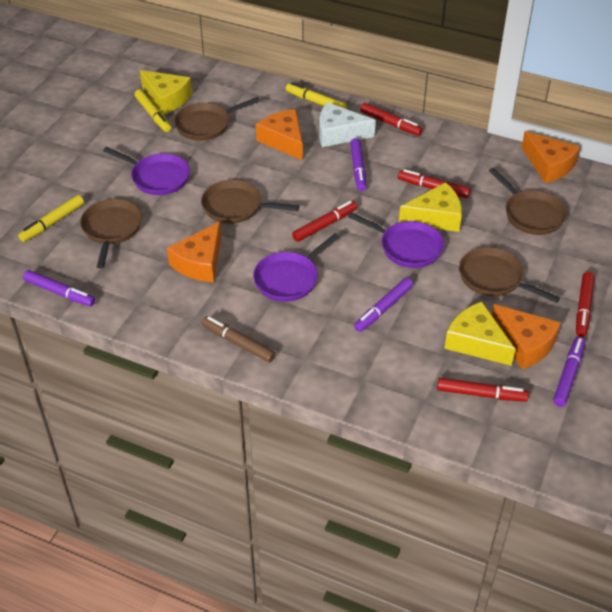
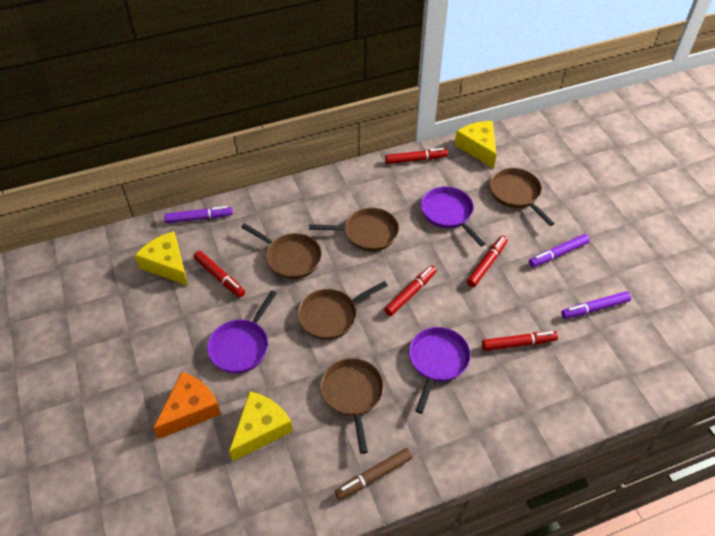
orange cheese: 4 -> 1
purple marker: 4 -> 3
white cheese: 1 -> 0
yellow marker: 3 -> 0

